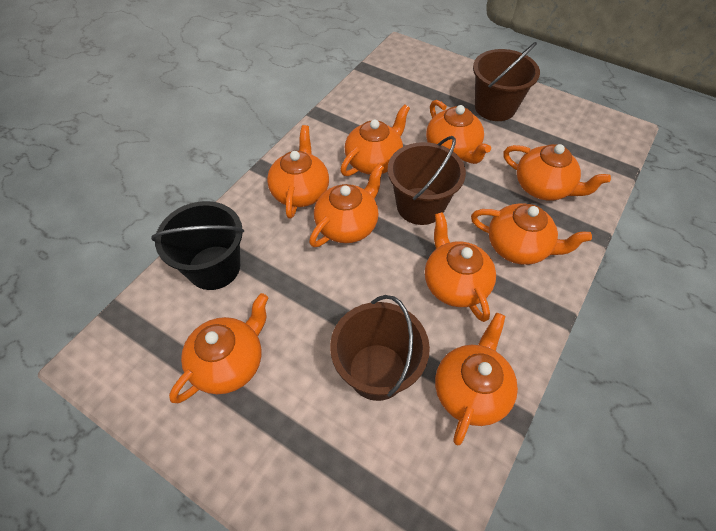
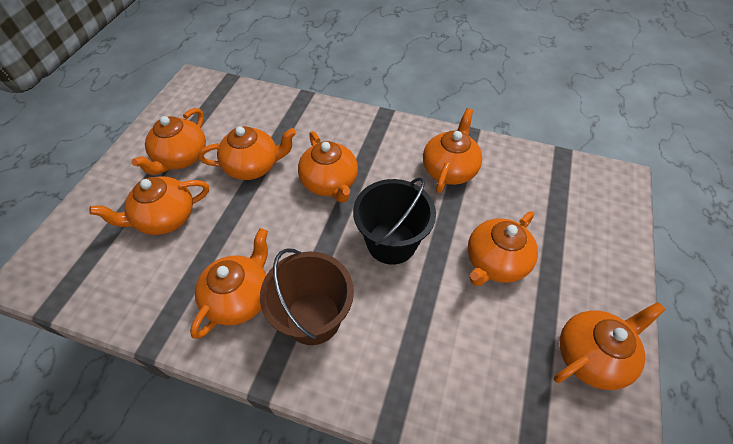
brown bucket: 3 -> 1
orange teapot: 9 -> 8

